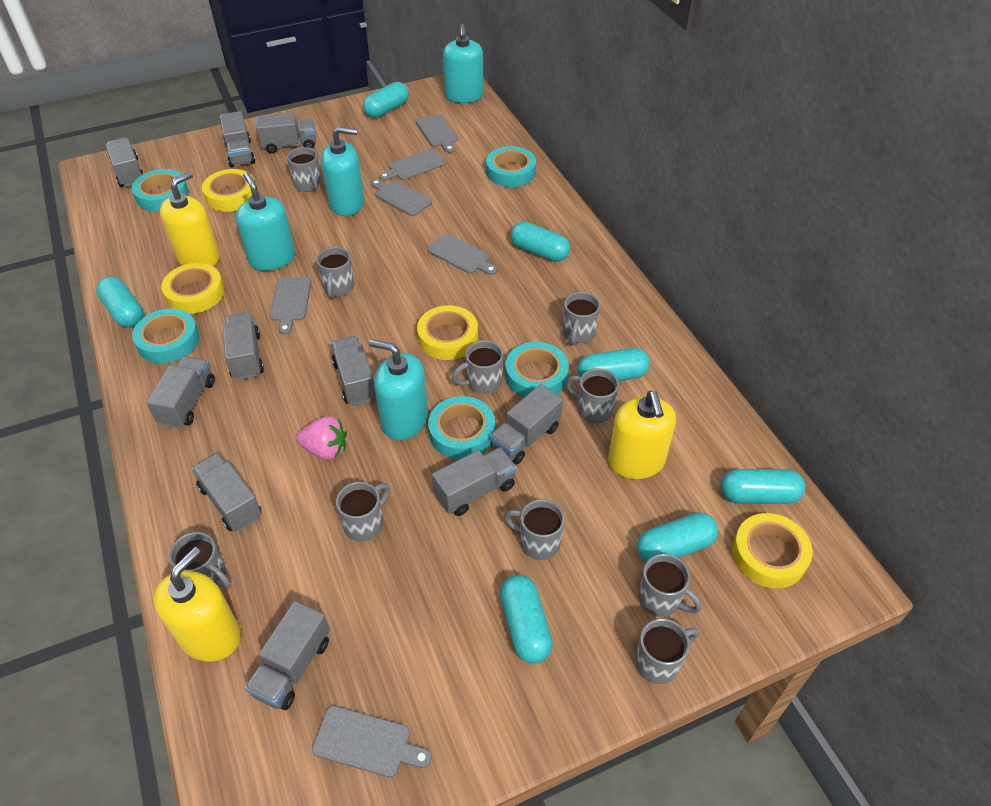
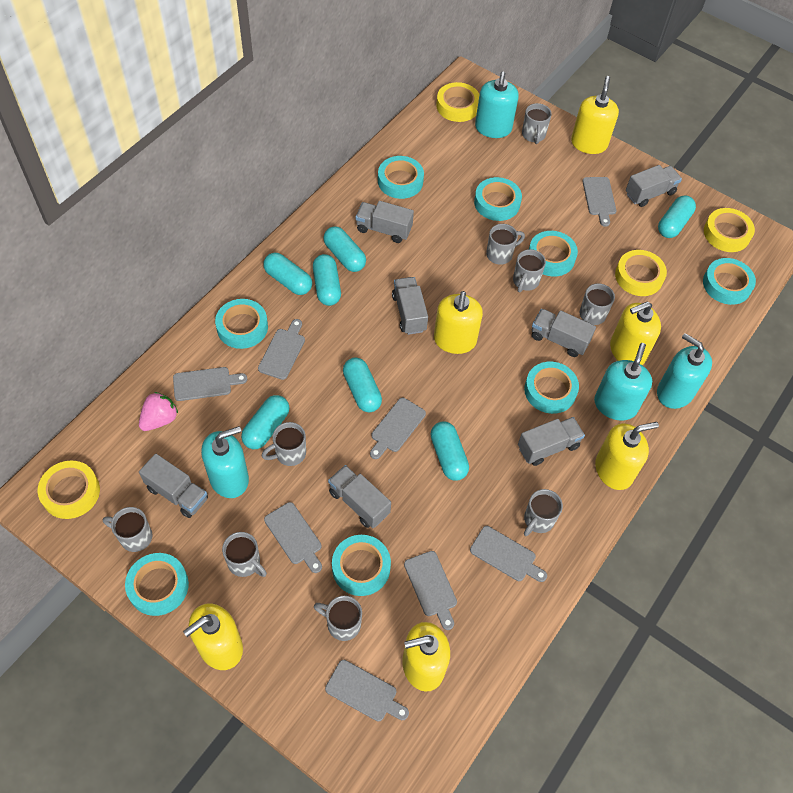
grey cutting board: 6 -> 8
grey mug: 10 -> 9
grey truck: 10 -> 7
turquoise tape: 5 -> 8
yellow soap dispenser: 3 -> 6

